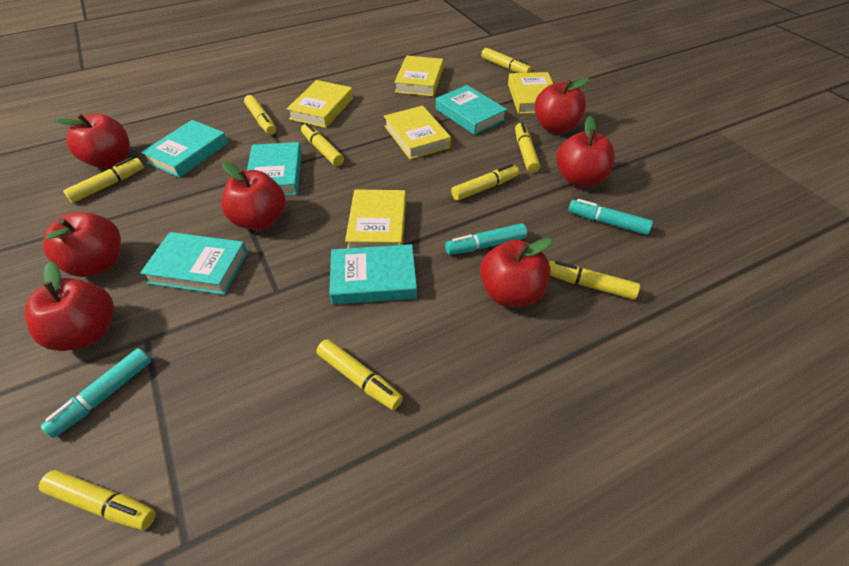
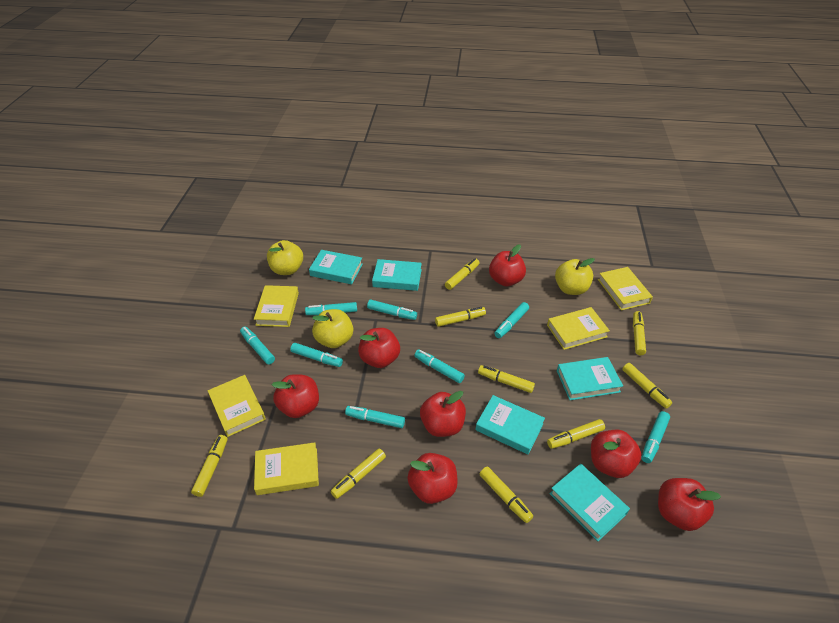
turquoise marker: 3 -> 8
yellow apple: 0 -> 3

